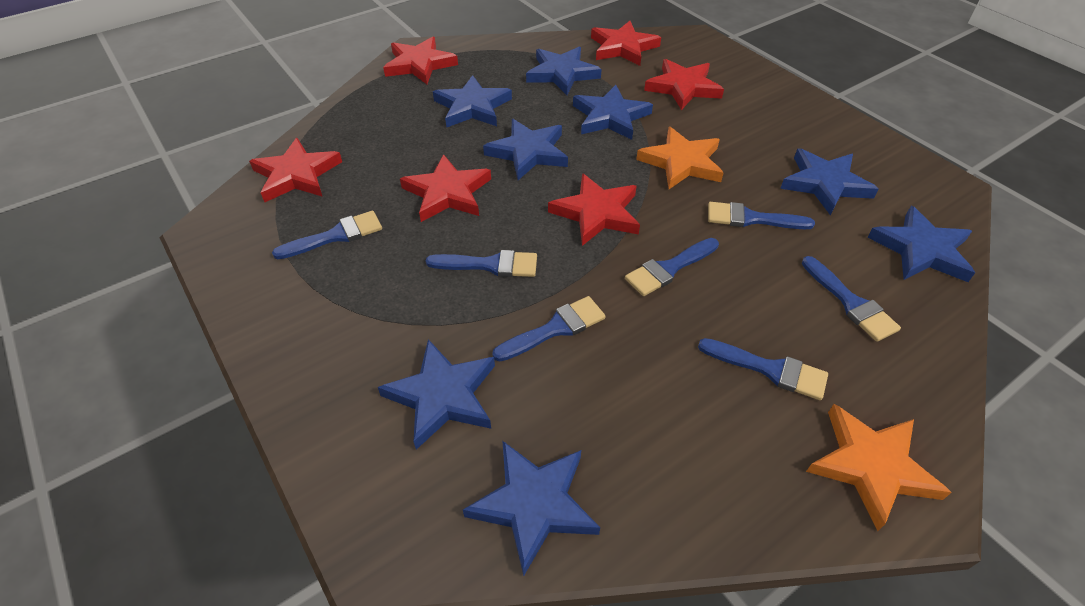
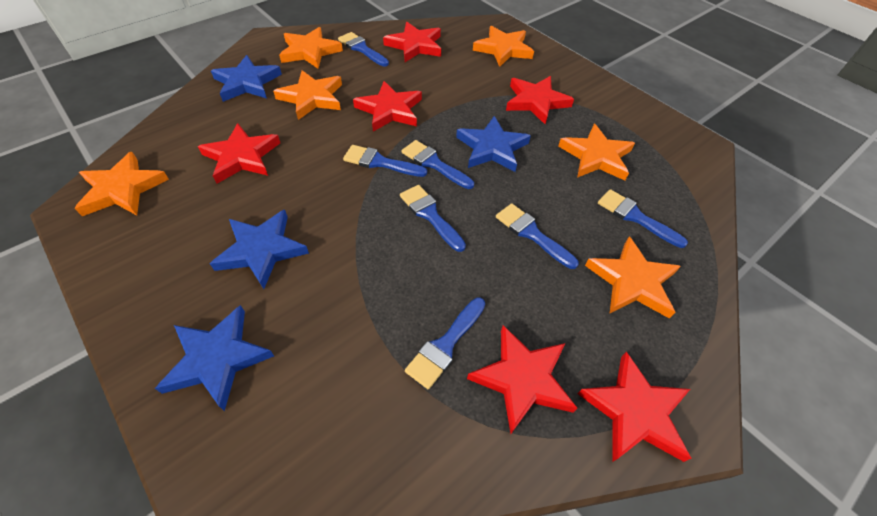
blue star: 8 -> 4
orange star: 2 -> 6

